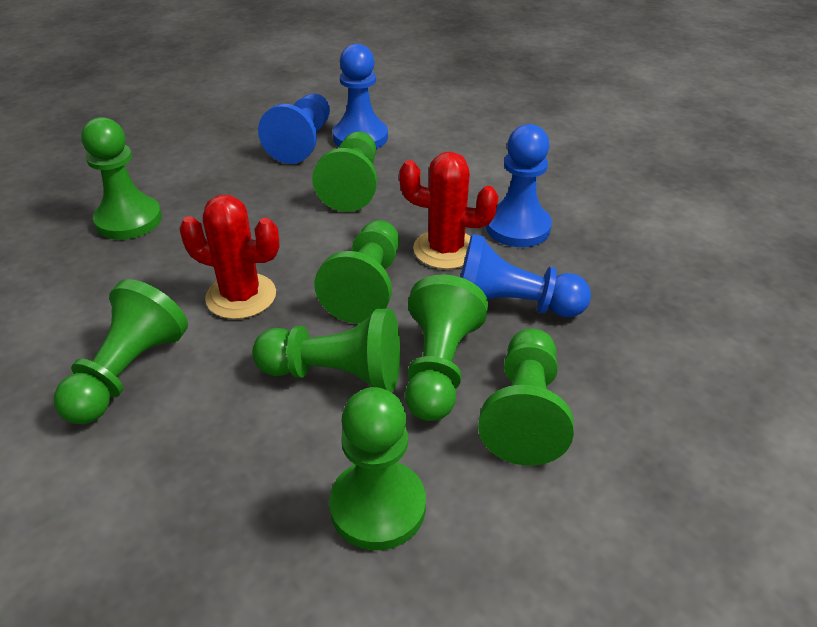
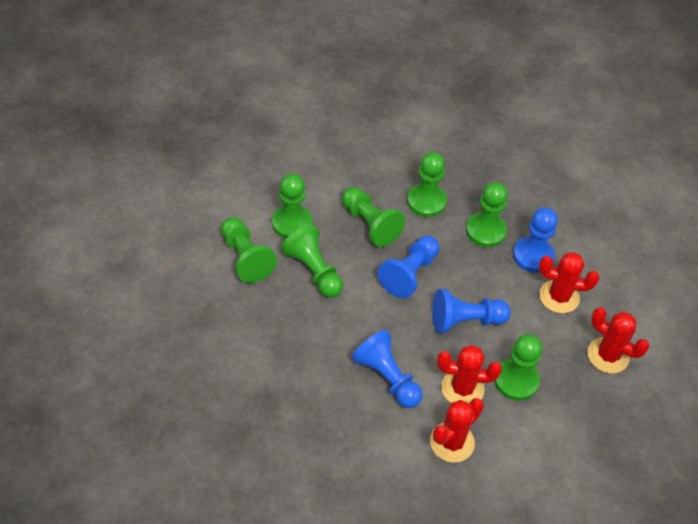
green pawn: 8 -> 7
red cactus: 2 -> 4

